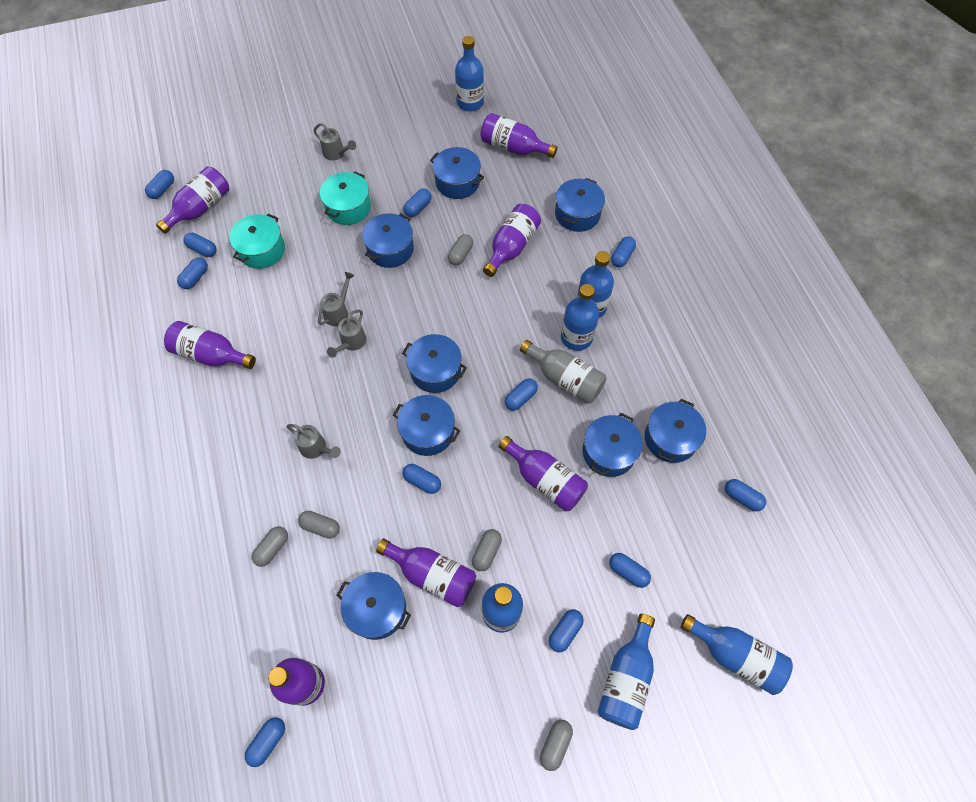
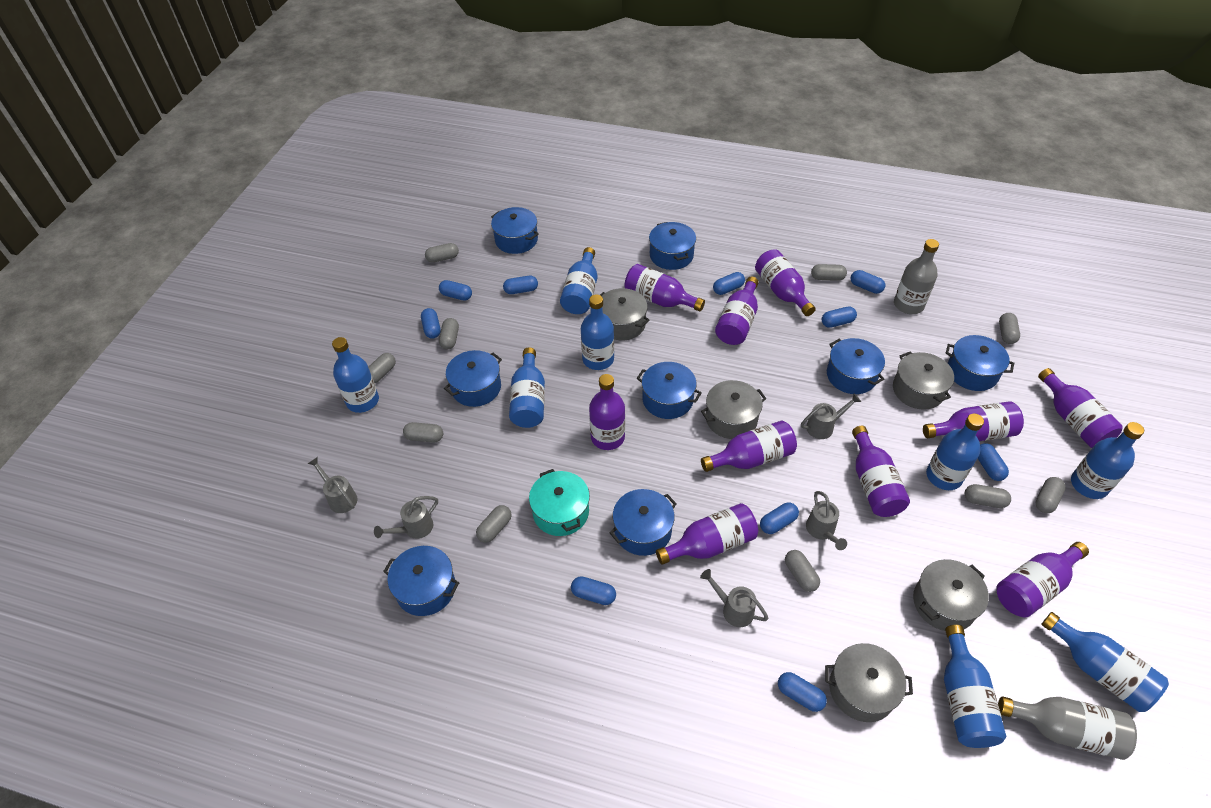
blue bottle: 6 -> 8
blue capsule: 11 -> 10
grey bottle: 1 -> 2
grey capsule: 5 -> 10
grey pot: 0 -> 5
grey watering can: 4 -> 5
purple bottle: 7 -> 10
turquoise pot: 2 -> 1

